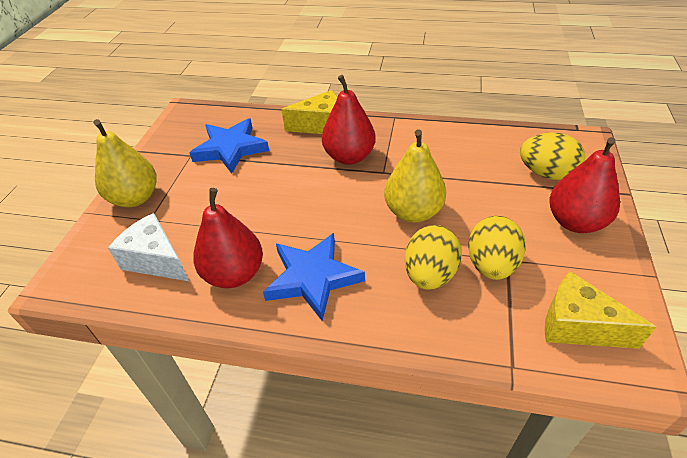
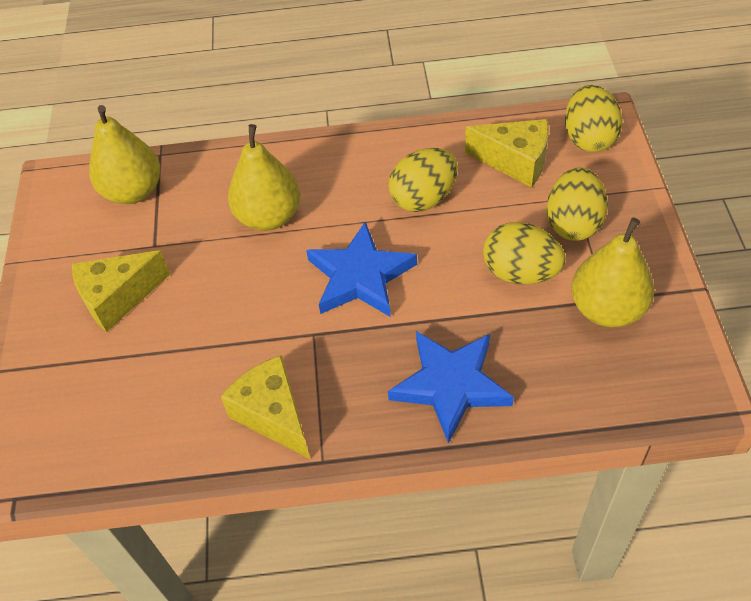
red pear: 3 -> 0
white cheese: 1 -> 0
yellow cheese: 2 -> 3
yellow egg: 3 -> 4
yellow pear: 2 -> 3

